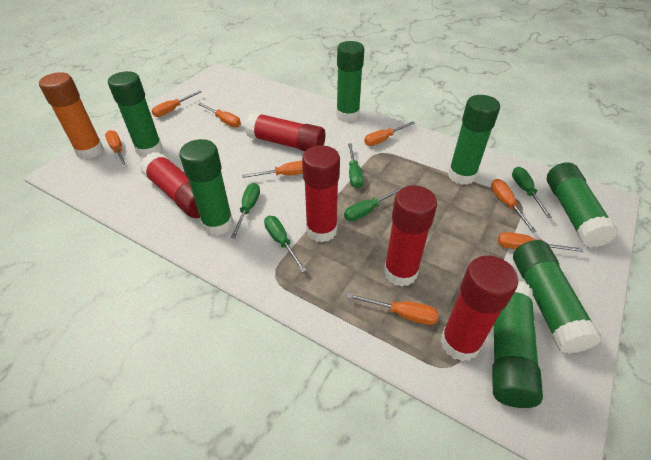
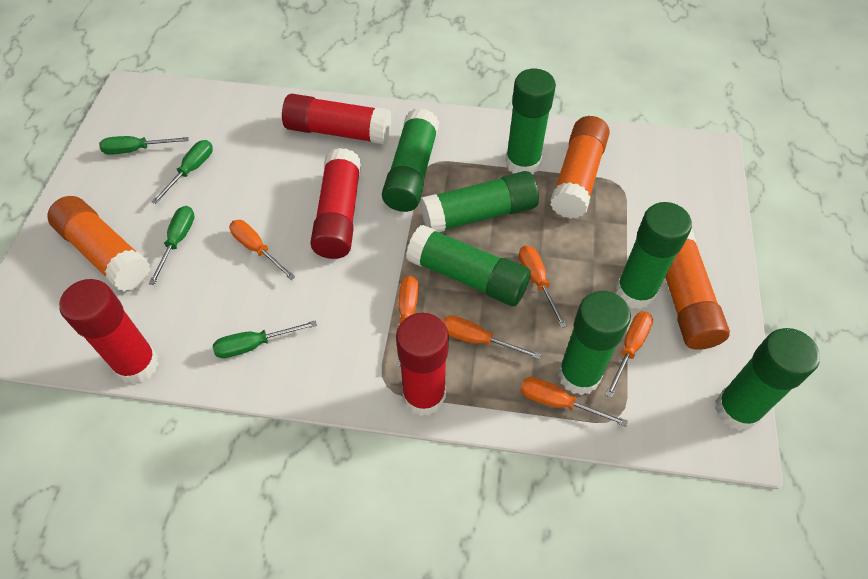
green screwdriver: 5 -> 4
orange glue stick: 1 -> 3
orange screwdriver: 8 -> 6
red glue stick: 5 -> 4

